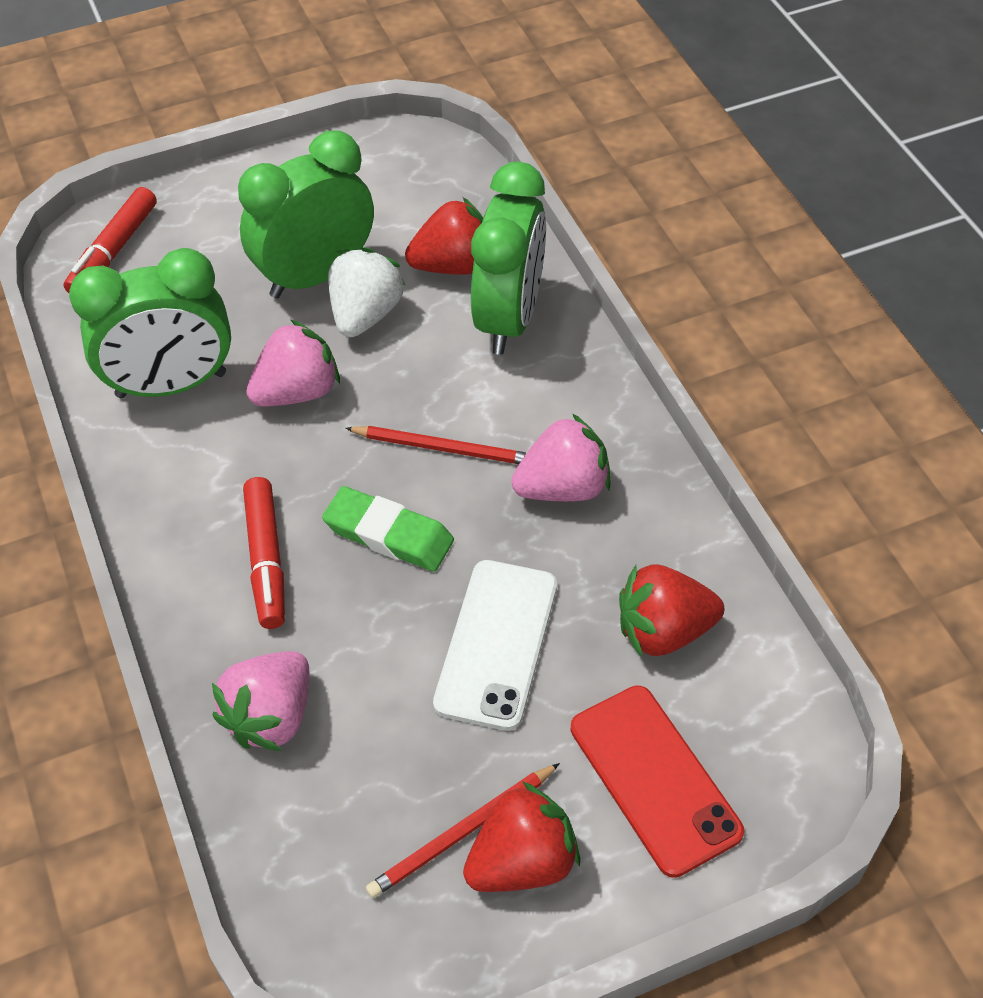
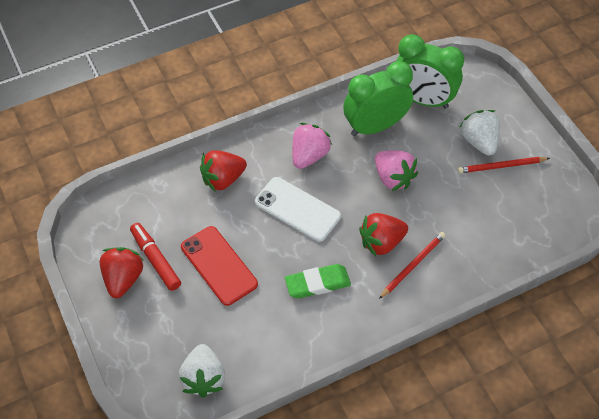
green clock: 3 -> 2
pink strawberry: 3 -> 2
red marker: 2 -> 1
white strawberry: 1 -> 2

